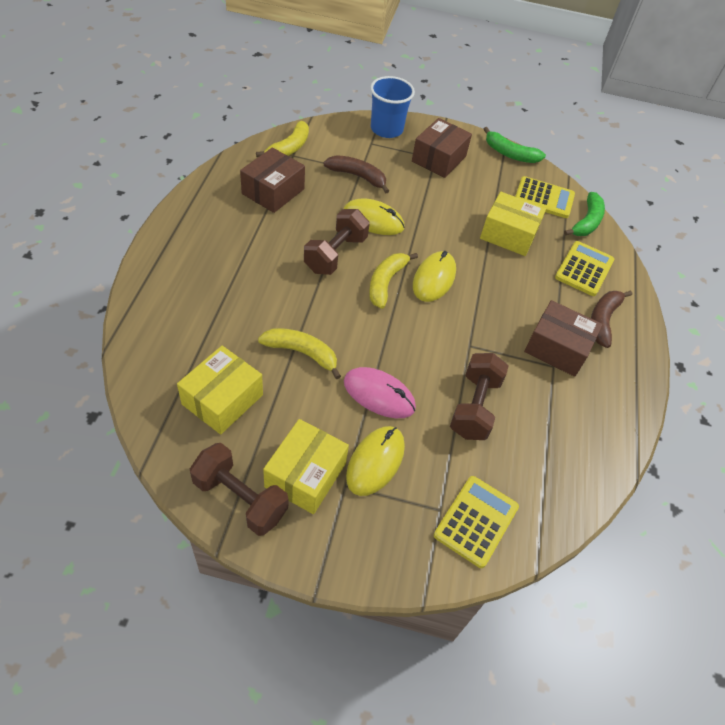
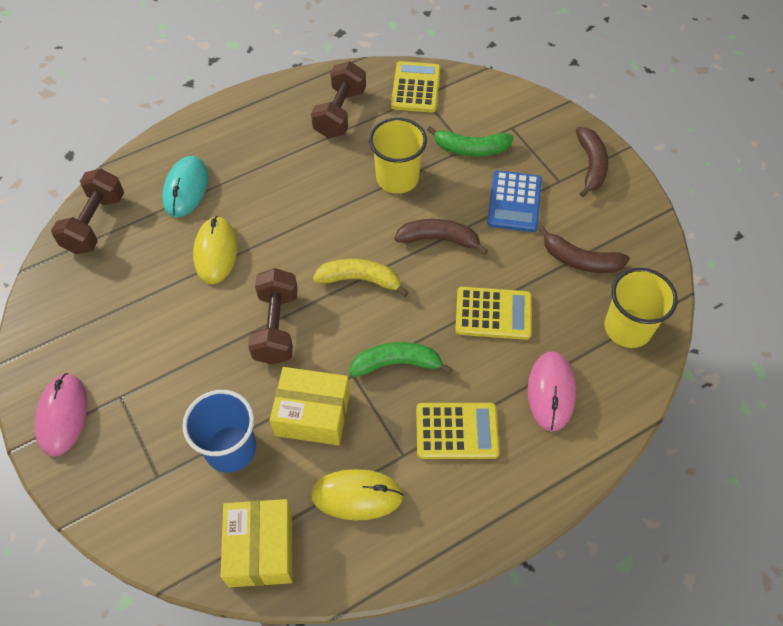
blue calculator: 0 -> 1
brown banana: 2 -> 3
brown box: 3 -> 0
pink mouse: 1 -> 2
turquoise mouse: 0 -> 1
yellow banana: 3 -> 1
yellow box: 3 -> 2
yellow cup: 0 -> 2
yellow mouse: 3 -> 2

